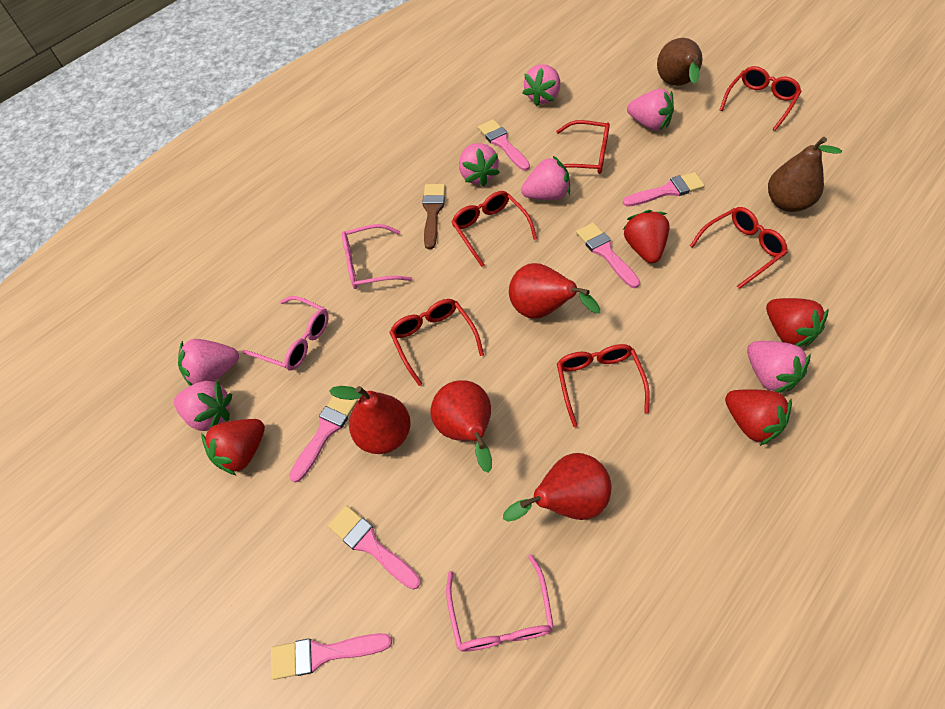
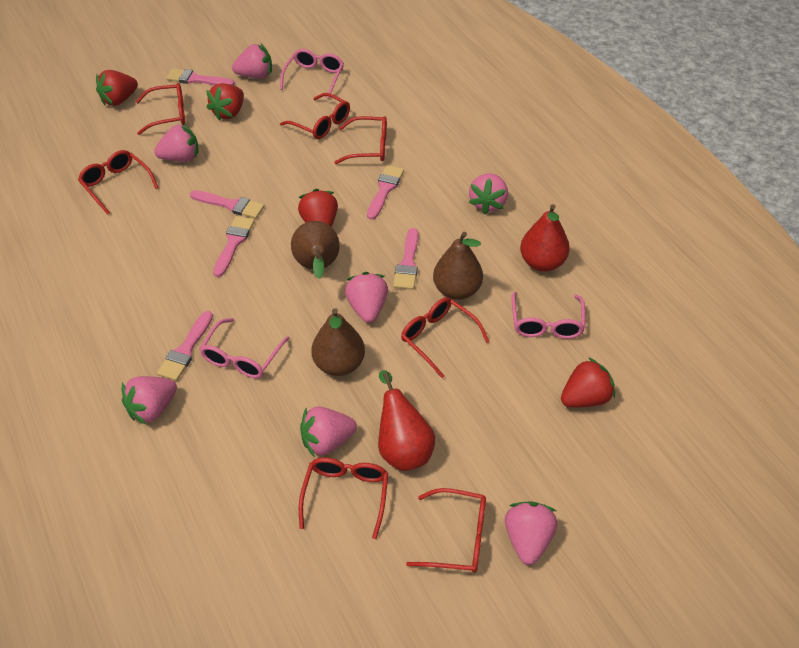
brown brush: 1 -> 0
brown pear: 2 -> 3
red glasses: 6 -> 7
red pear: 4 -> 2

